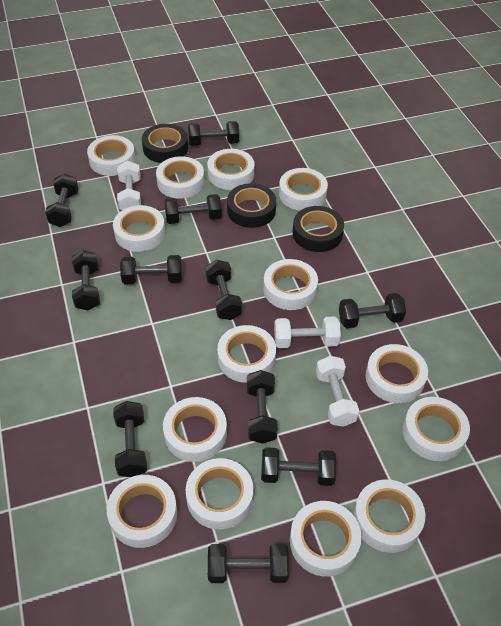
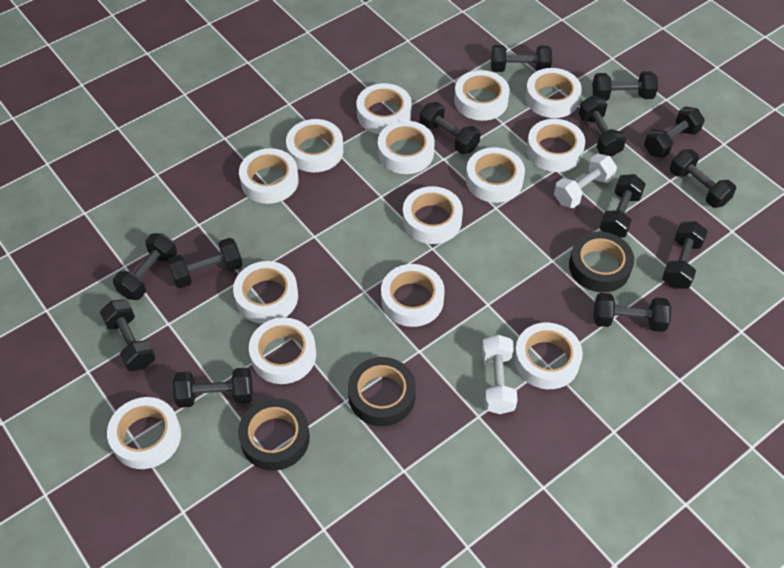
black dumbbell: 11 -> 13
white dumbbell: 3 -> 2

